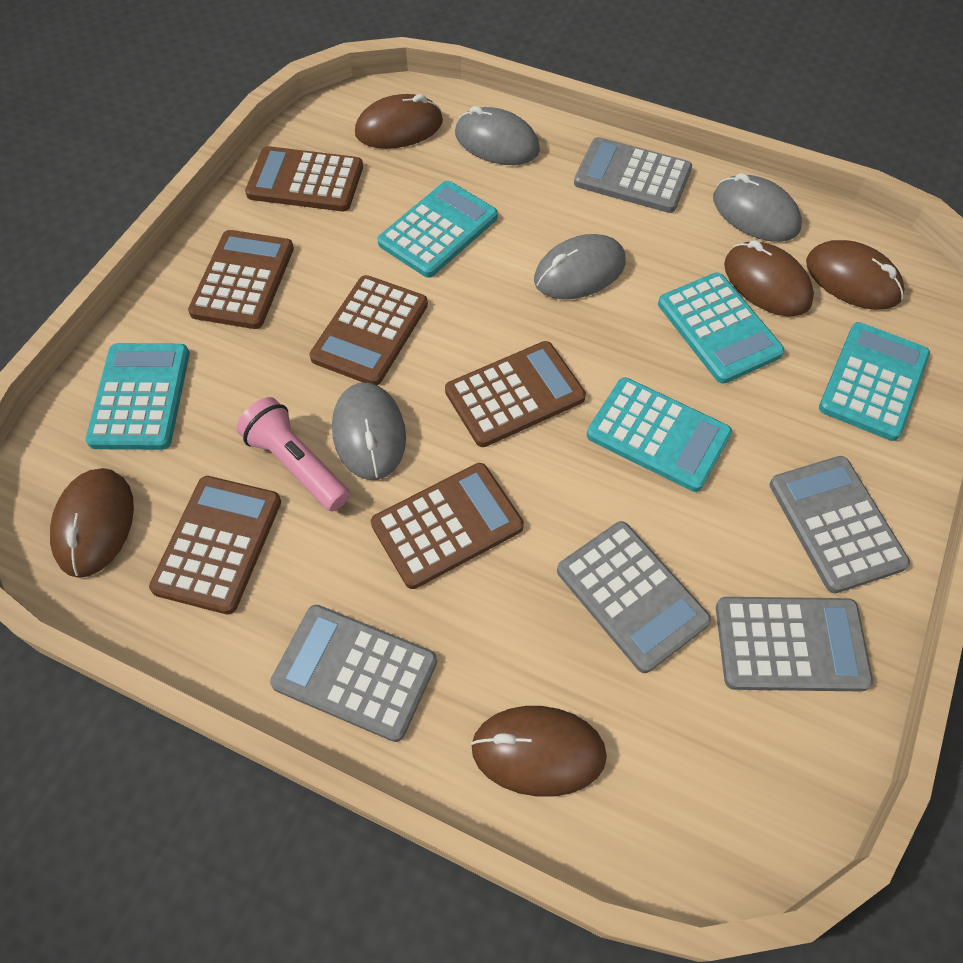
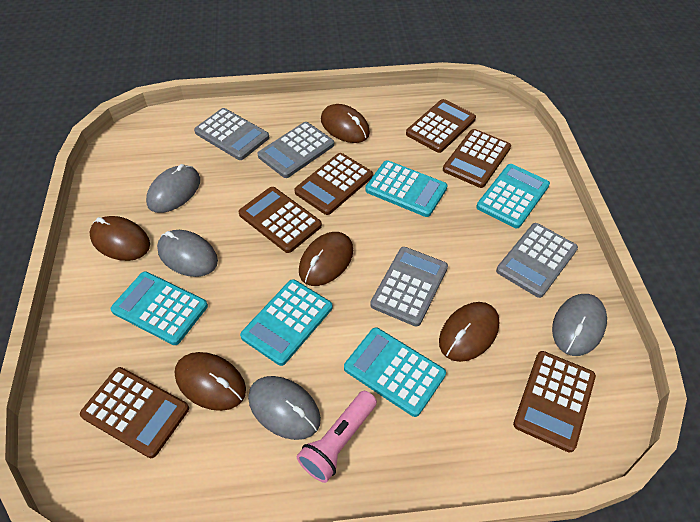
grey calculator: 5 -> 4

